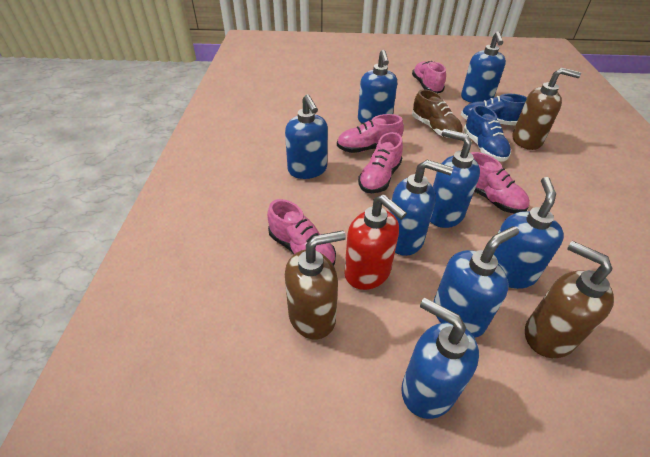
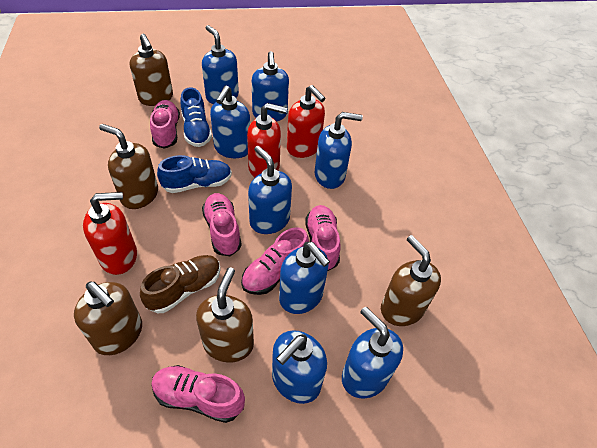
brown soap dispenser: 3 -> 5
red soap dispenser: 1 -> 3

